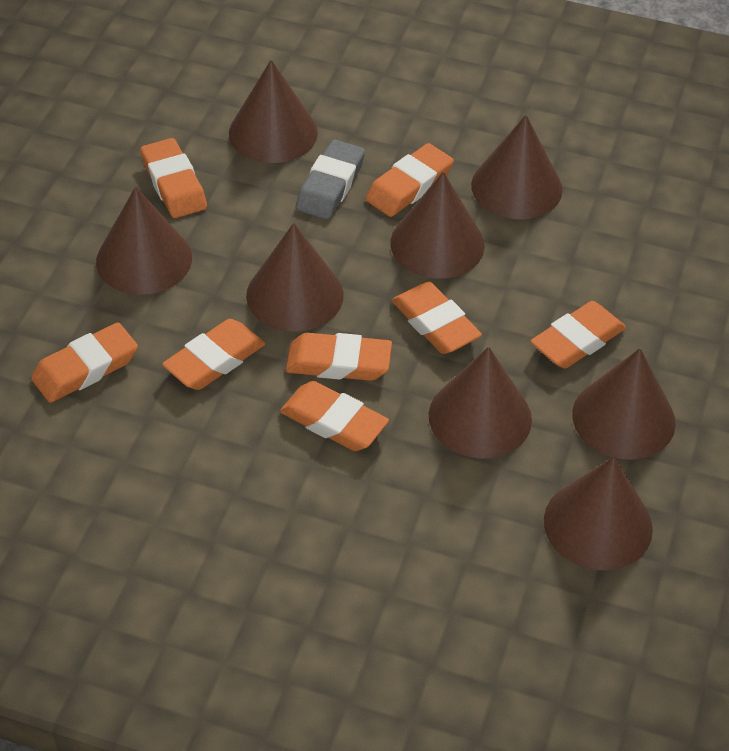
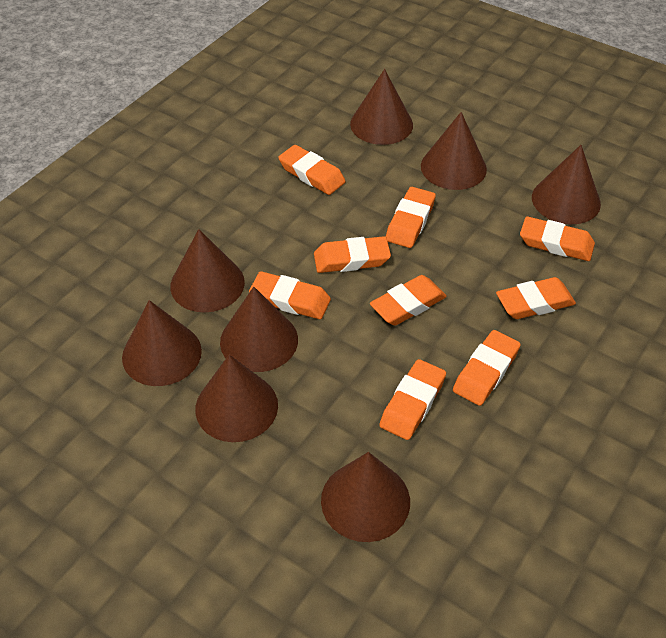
grey eraser: 1 -> 0
orange eraser: 8 -> 9

